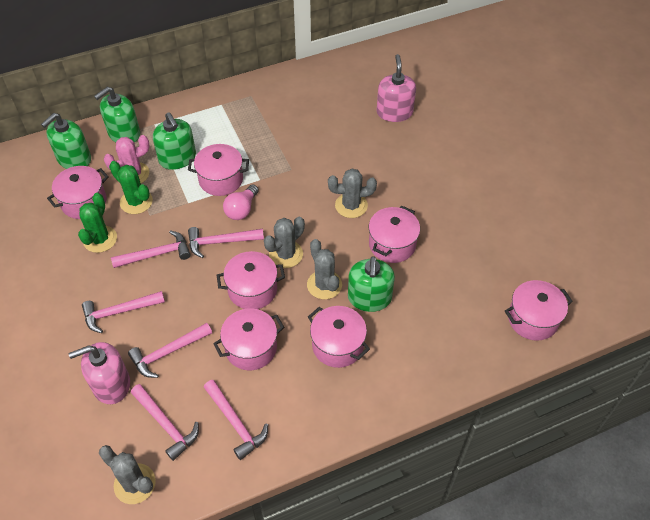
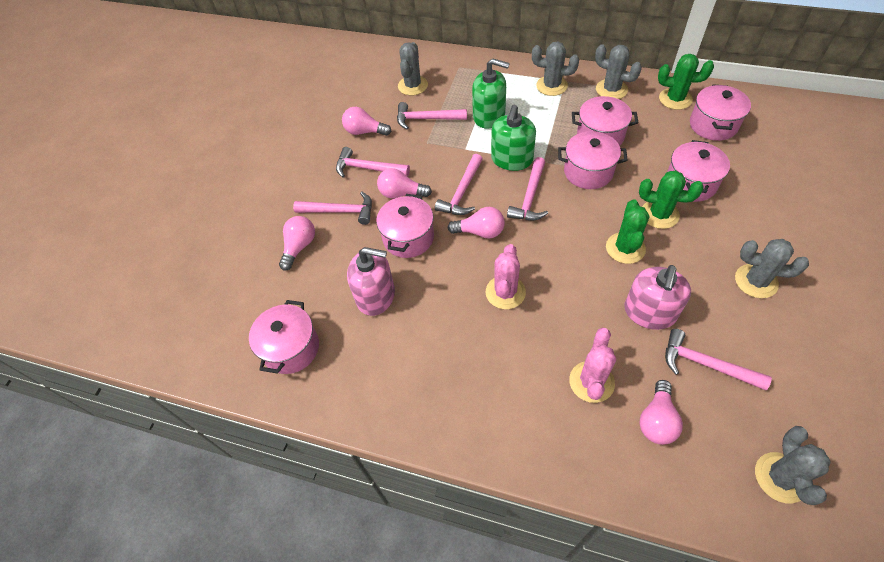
green cactus: 2 -> 3
green soap dispenser: 4 -> 2
grey cactus: 4 -> 5
pink cactus: 1 -> 2
pink light bulb: 1 -> 5
pink pot: 7 -> 6

